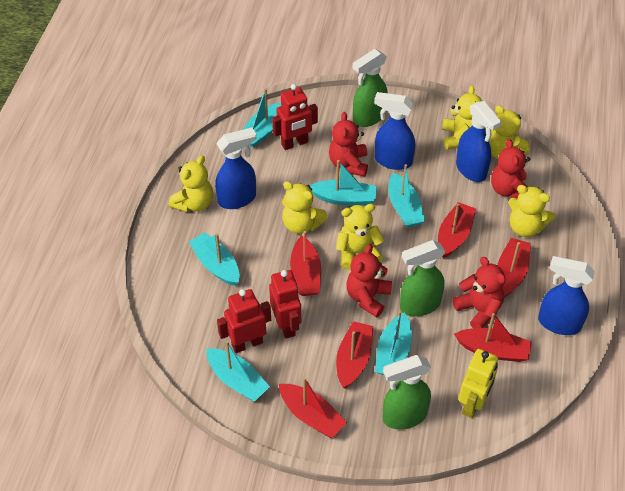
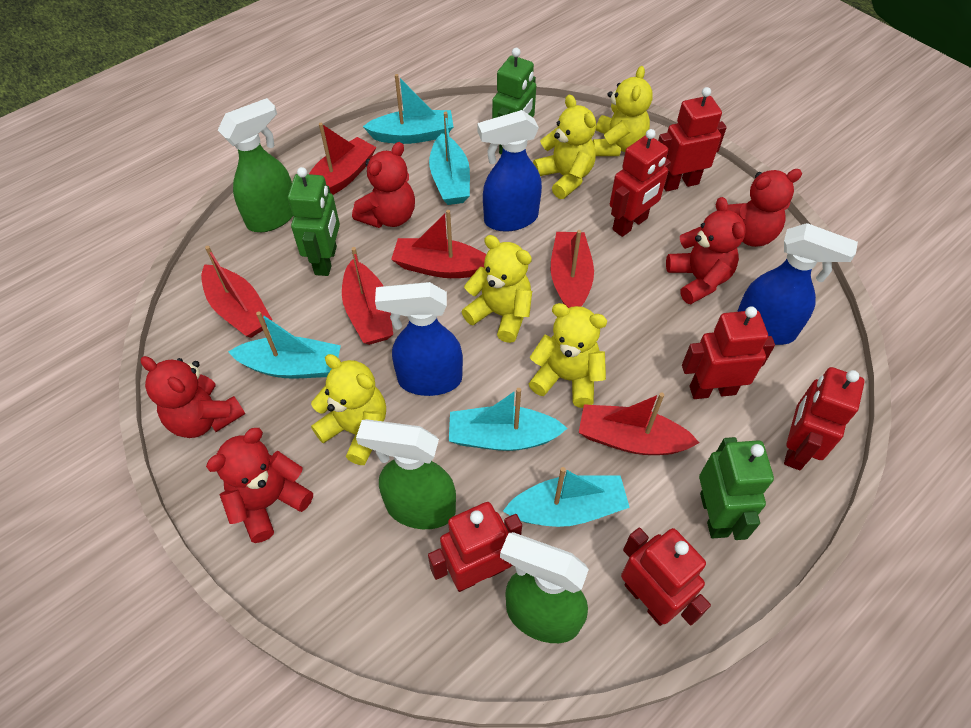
blue spray bottle: 4 -> 3
green robot: 0 -> 3
red robot: 3 -> 6
red teddy bear: 4 -> 5
turquoise boat: 6 -> 5
yellow robot: 1 -> 0
yellow teddy bear: 6 -> 5

